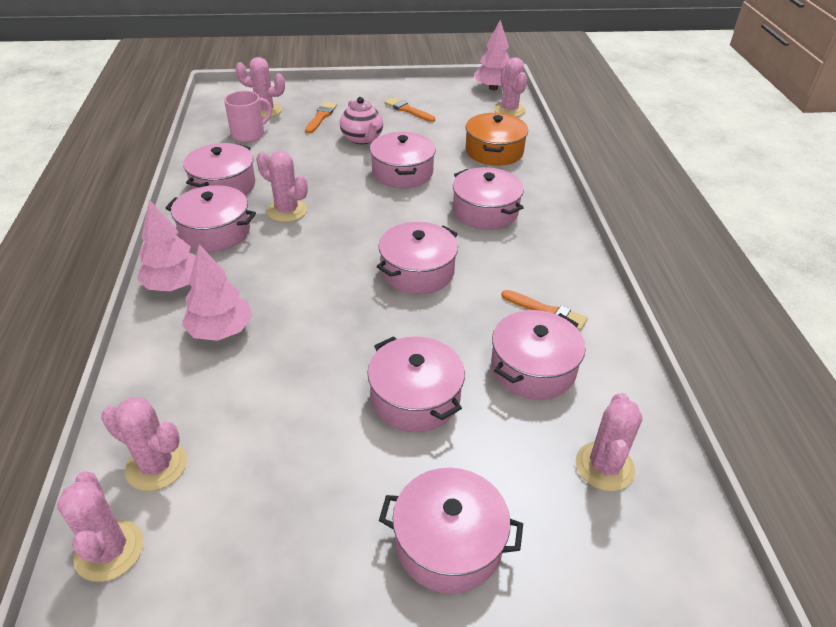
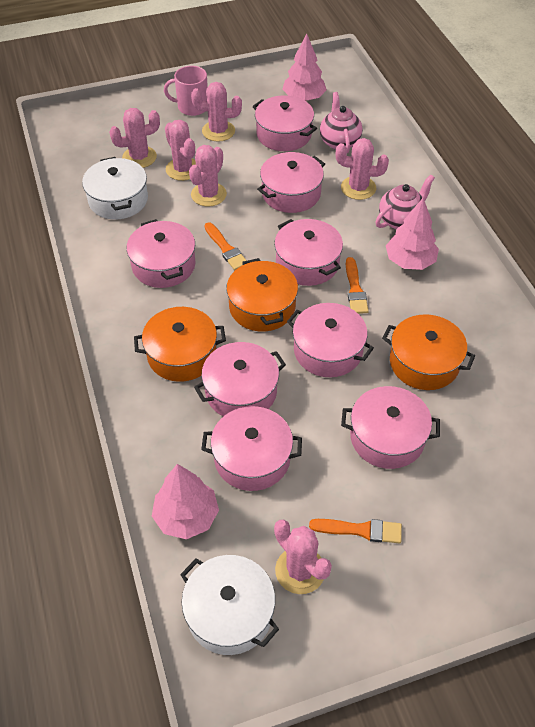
orange pot: 1 -> 3
pink teapot: 1 -> 2
white pot: 0 -> 2

